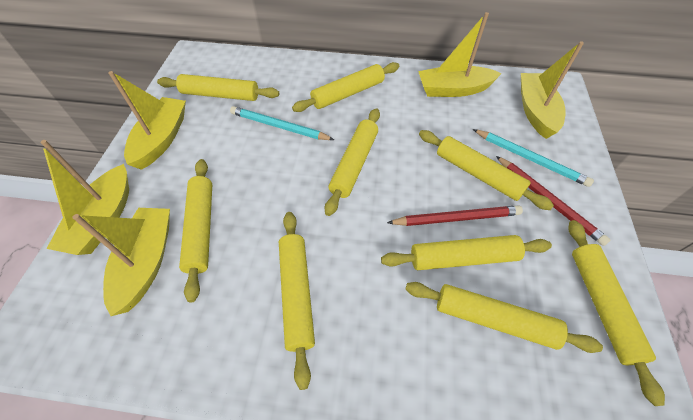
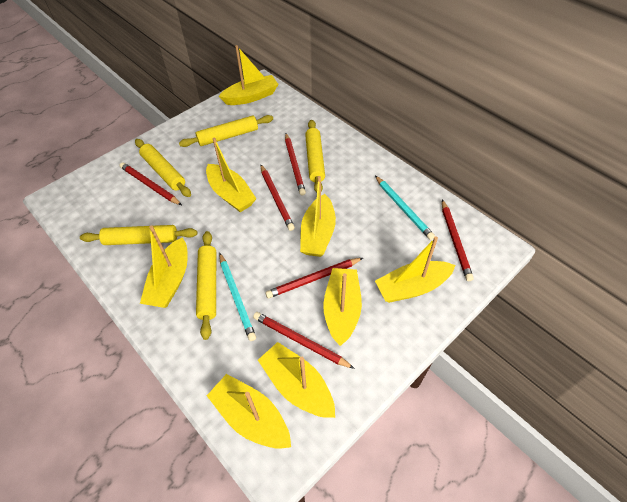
red pencil: 2 -> 6
yellow boat: 5 -> 8
yellow rolling pin: 9 -> 5

